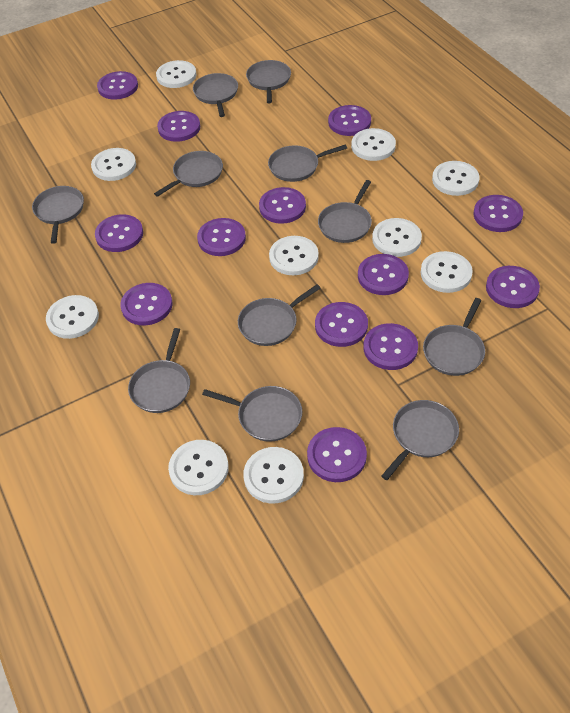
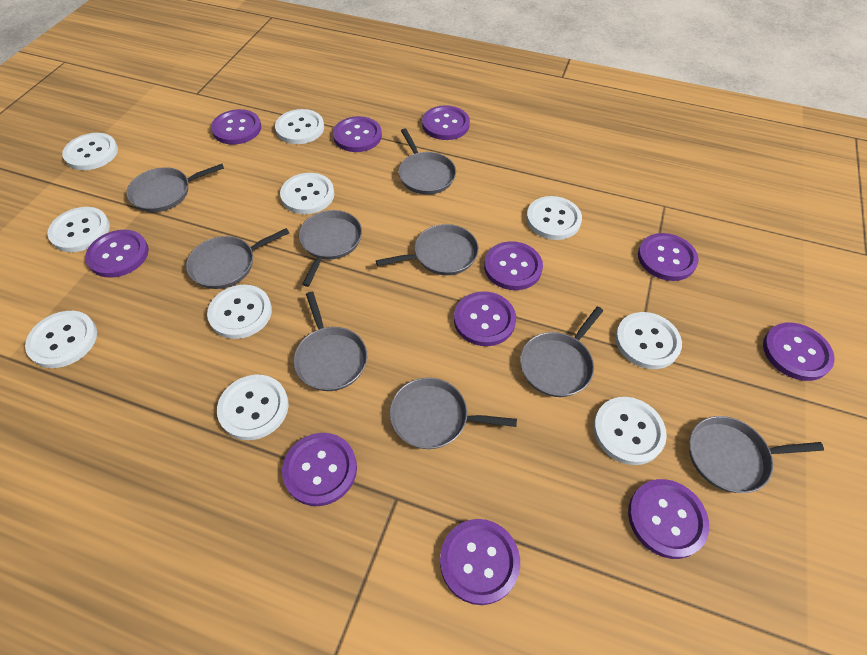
grey pan: 11 -> 9
purple button: 13 -> 11

